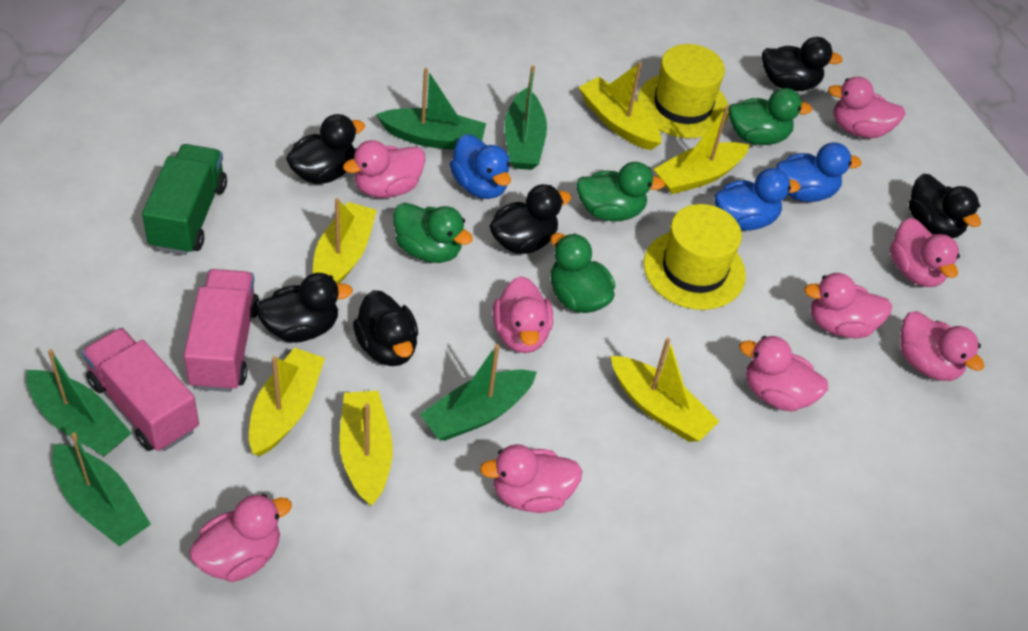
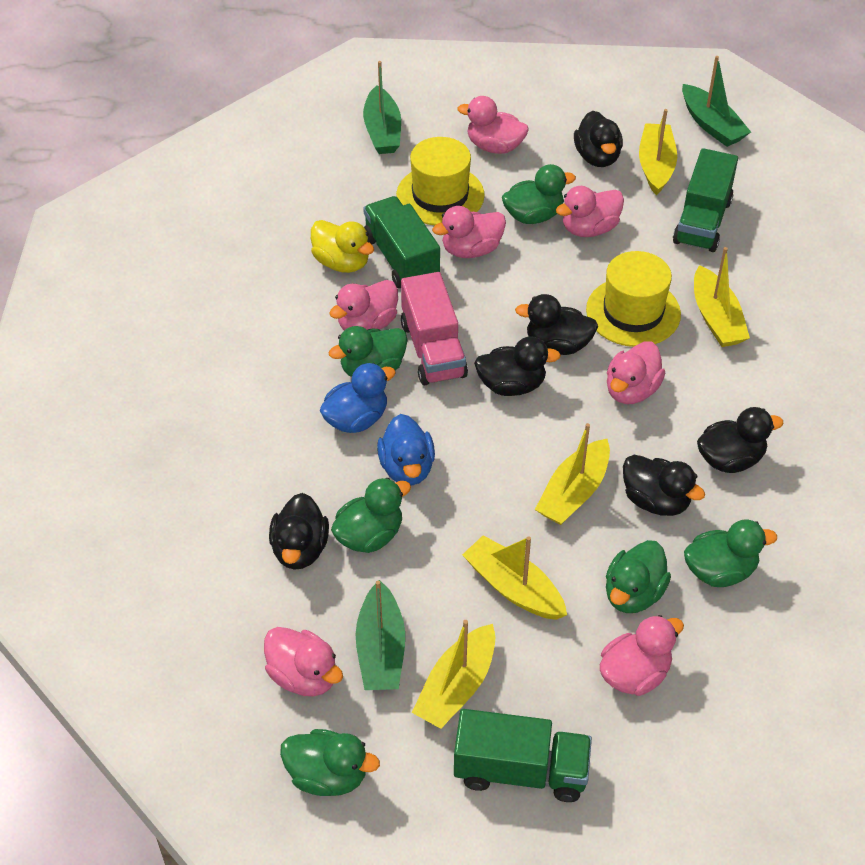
blue duck: 3 -> 2
green boat: 5 -> 3
green duck: 4 -> 6
green truck: 1 -> 3
pink duck: 9 -> 7
pink truck: 2 -> 1
yellow boat: 6 -> 5
yellow duck: 0 -> 1

